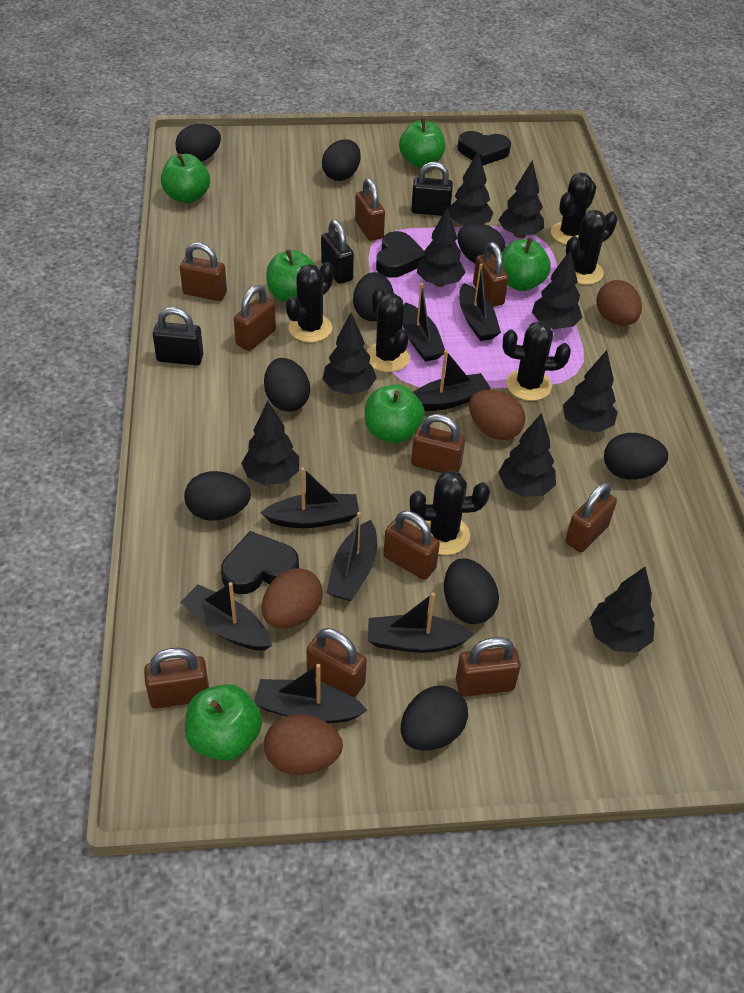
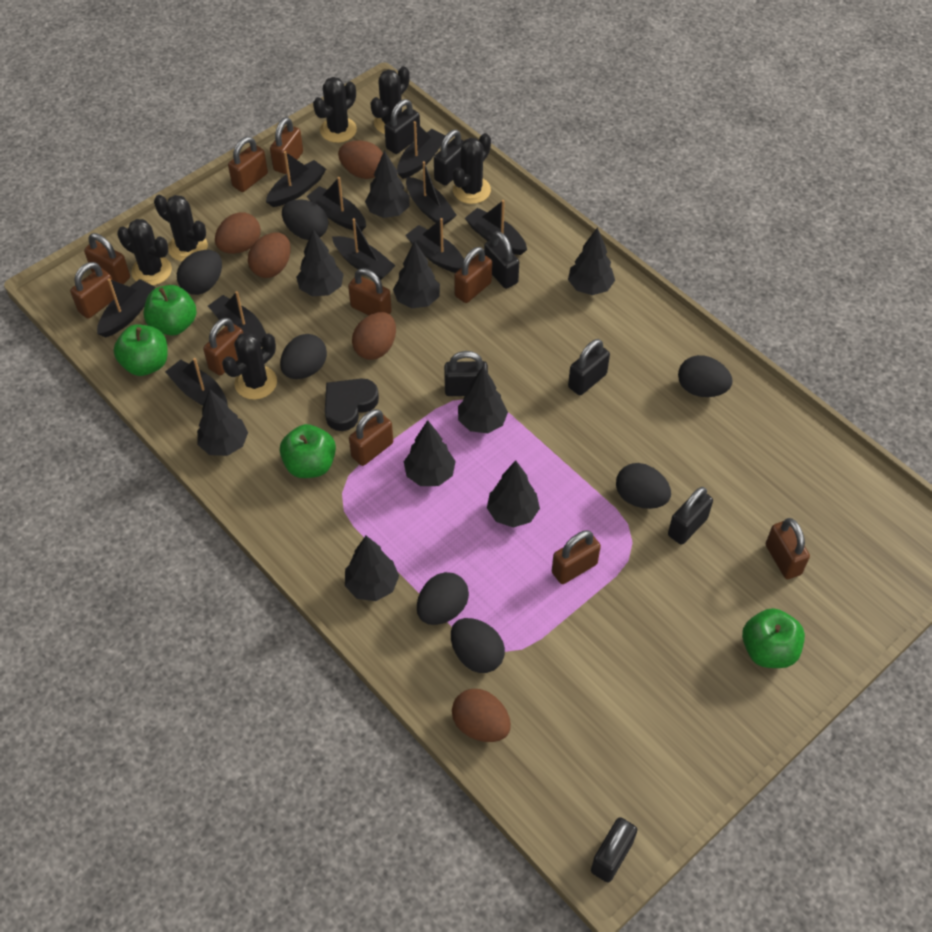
black boat: 8 -> 10
black egg: 9 -> 7
black heart: 3 -> 1
black padlock: 3 -> 7
brown egg: 4 -> 5
green apple: 6 -> 4

